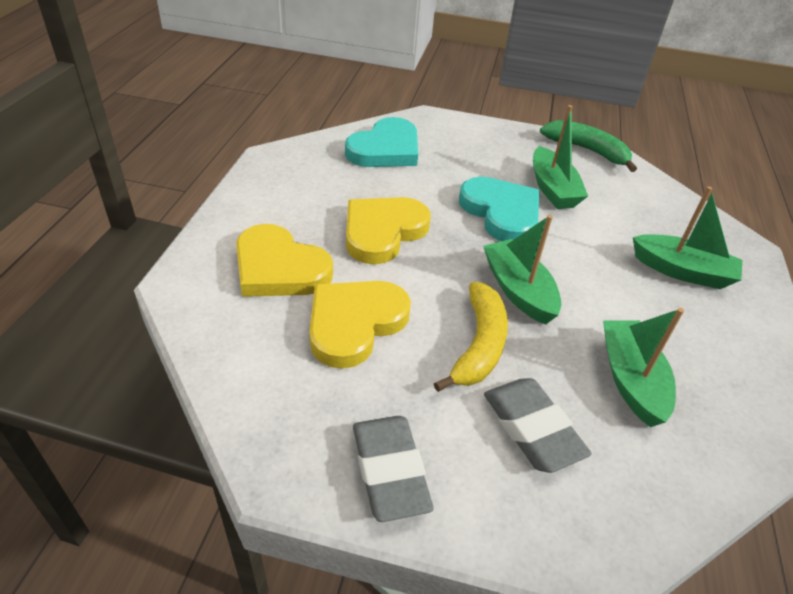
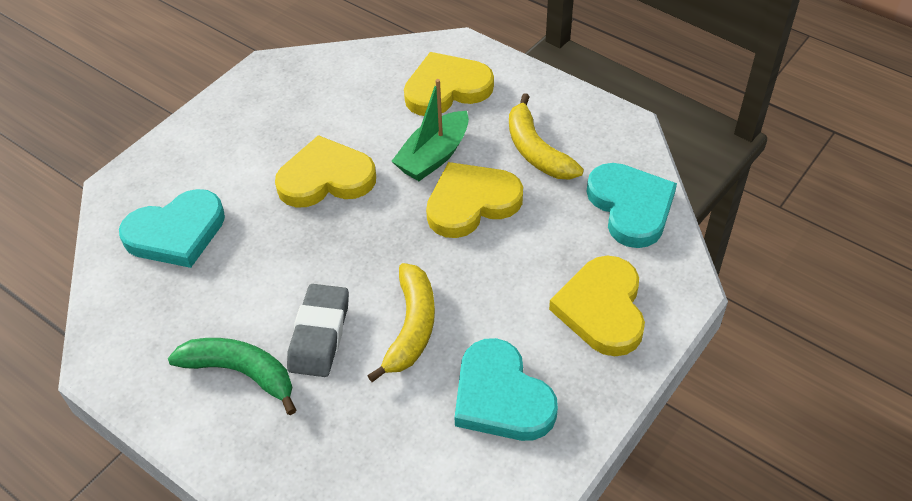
green boat: 4 -> 1
grey eraser: 2 -> 1
turquoise heart: 2 -> 3
yellow banana: 1 -> 2
yellow heart: 3 -> 4

